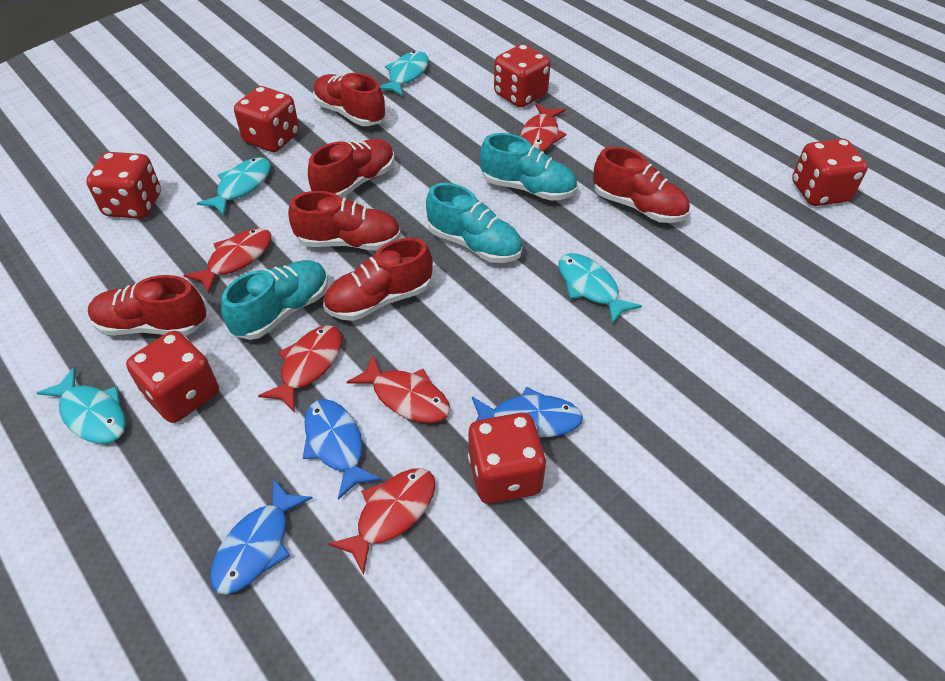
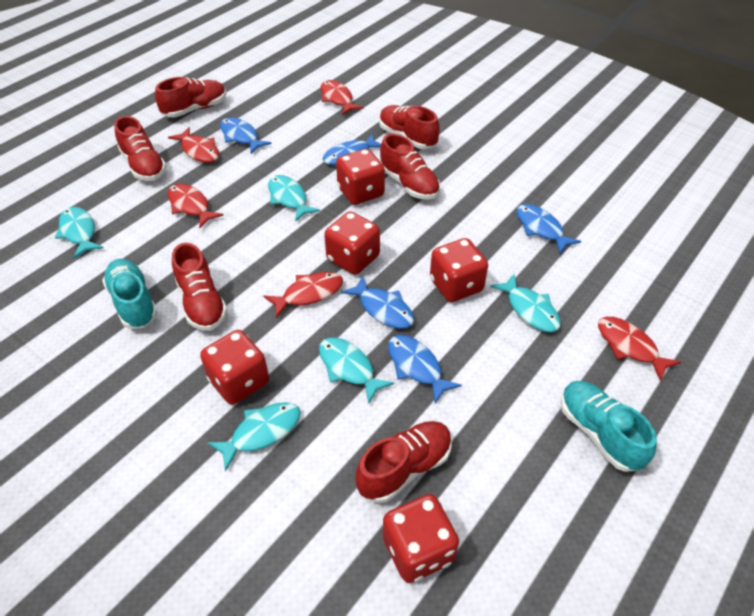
blue fish: 3 -> 5
red dice: 6 -> 5
turquoise fish: 4 -> 5
turquoise shoe: 3 -> 2

